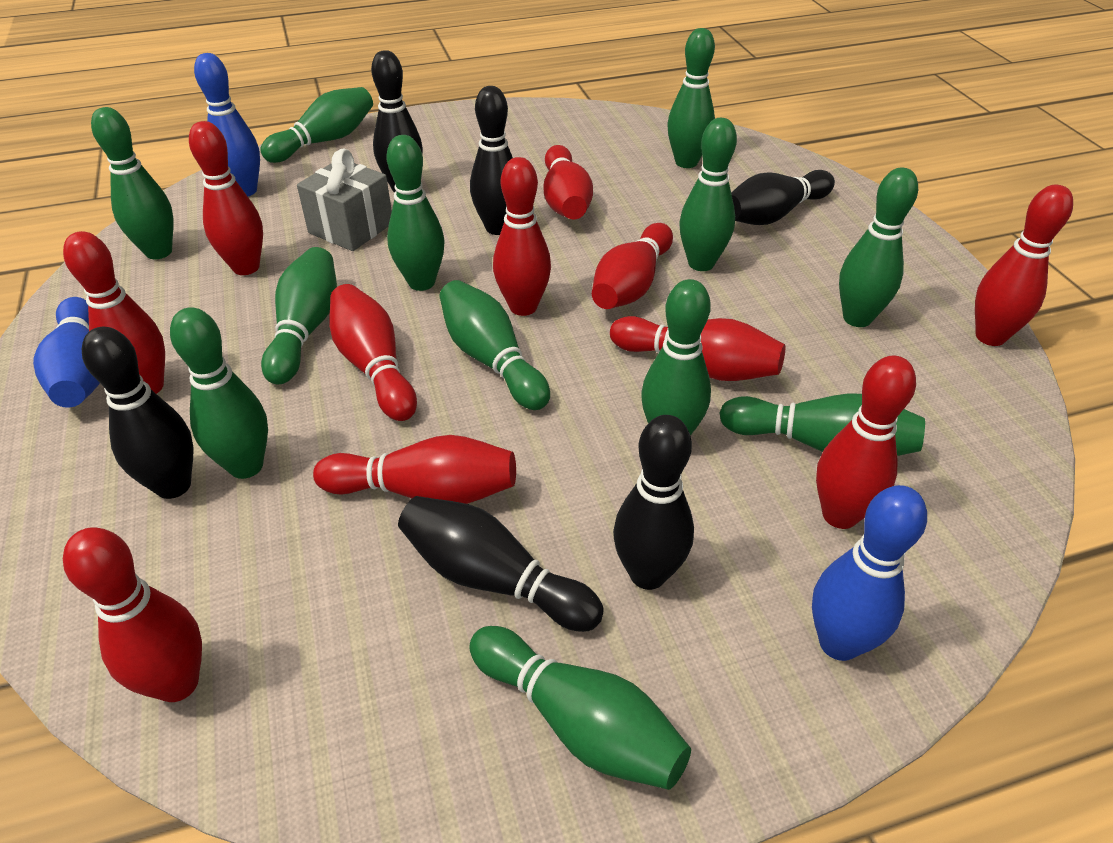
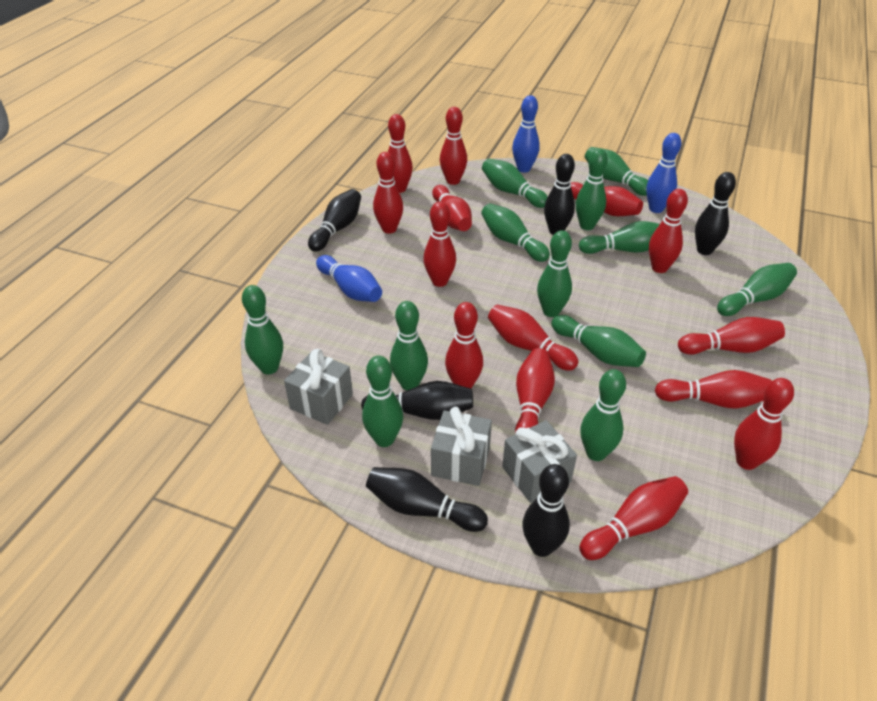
grey gift: 1 -> 3
red bowling pin: 11 -> 14

